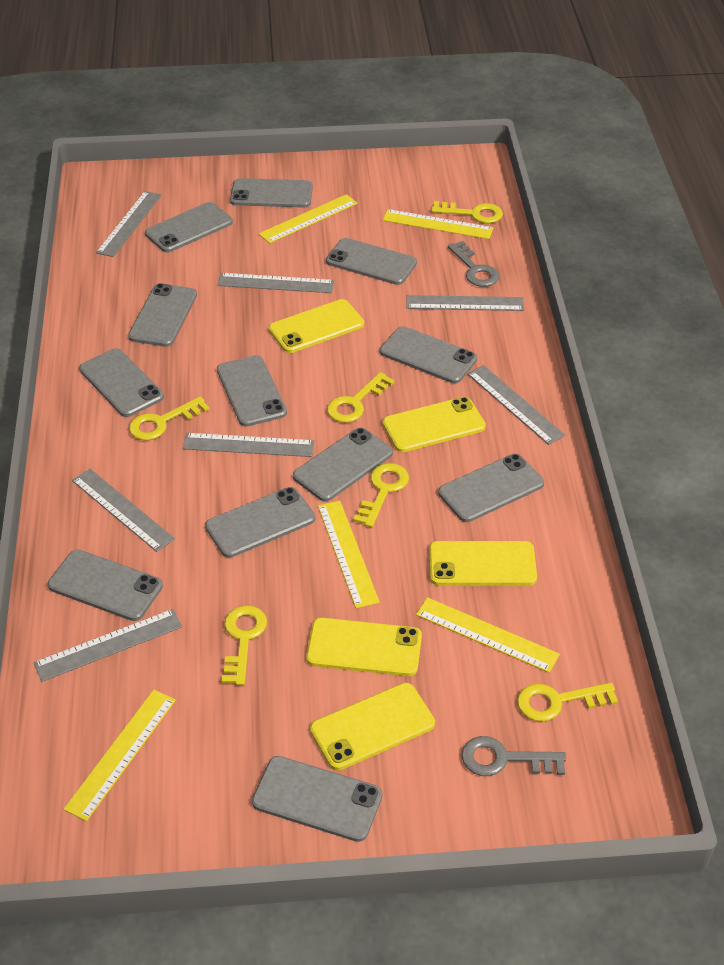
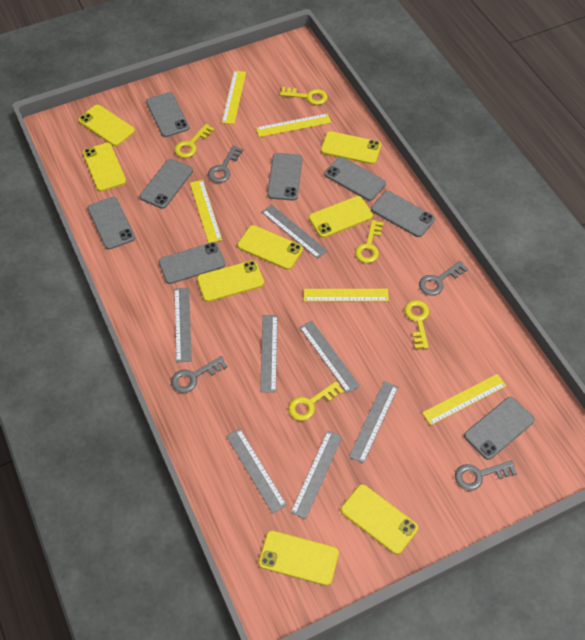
grey key: 2 -> 4
grey phone: 12 -> 8
yellow key: 6 -> 5
yellow phone: 5 -> 8

